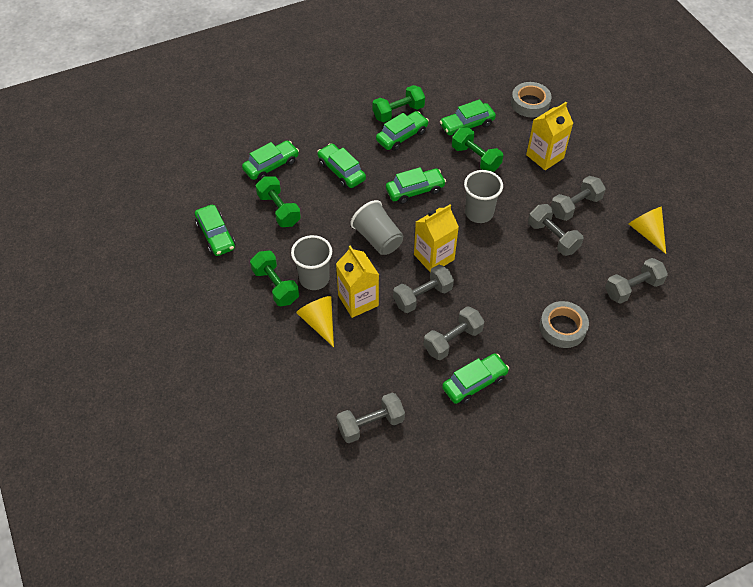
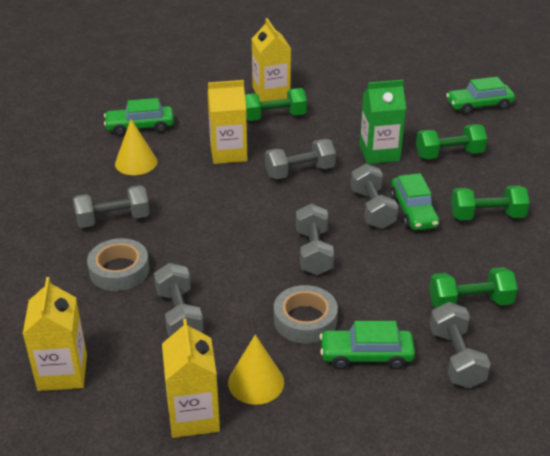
green car: 7 -> 4
green carton: 0 -> 1
grey cup: 3 -> 0
yellow carton: 3 -> 4

